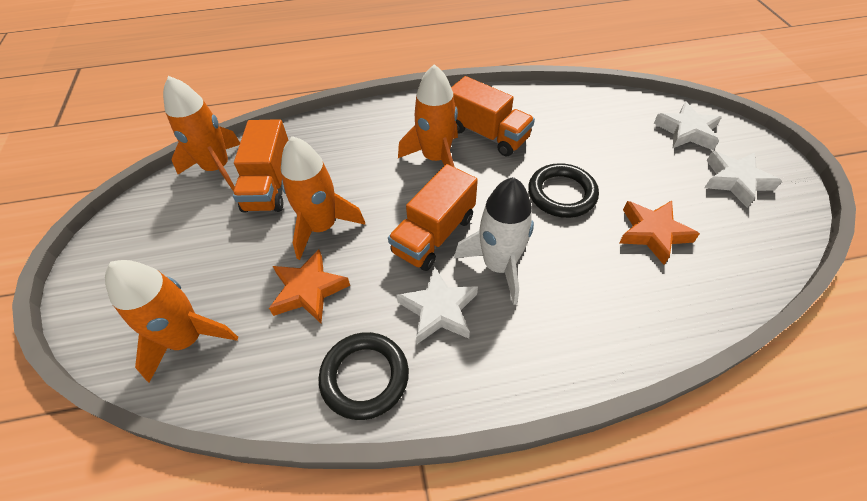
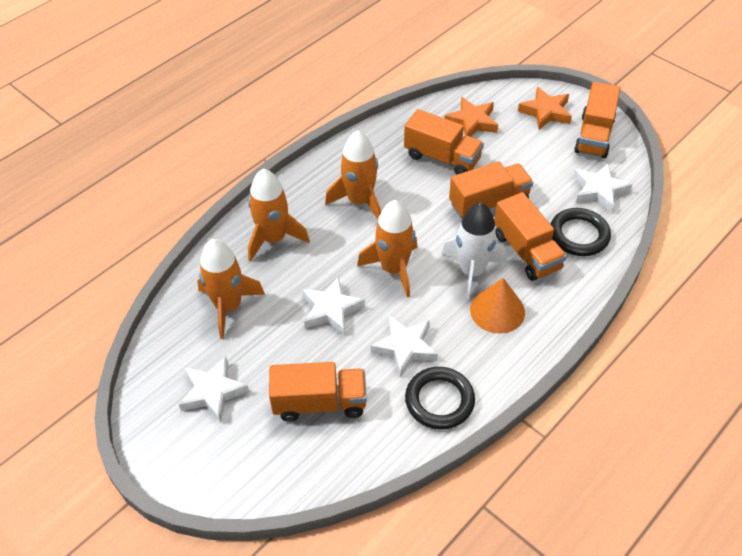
orange cone: 0 -> 1
orange truck: 3 -> 5
white star: 3 -> 4

